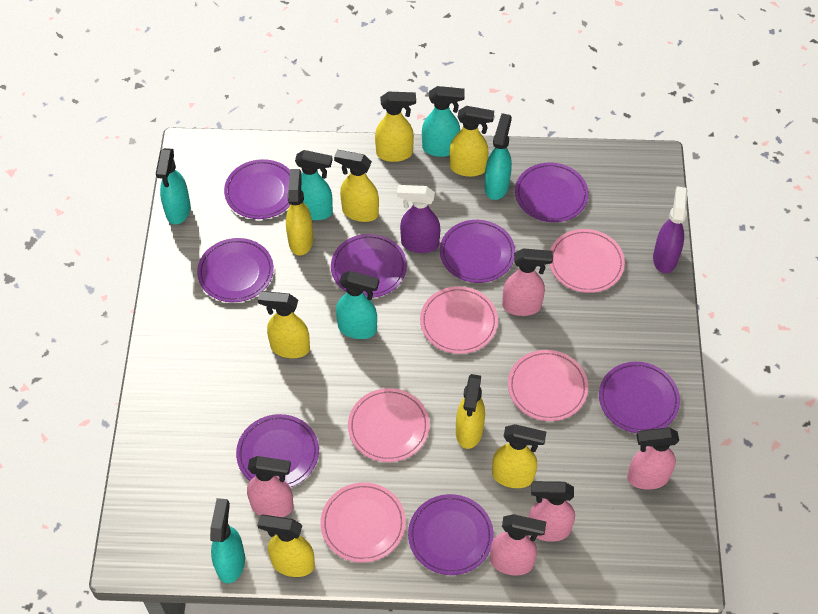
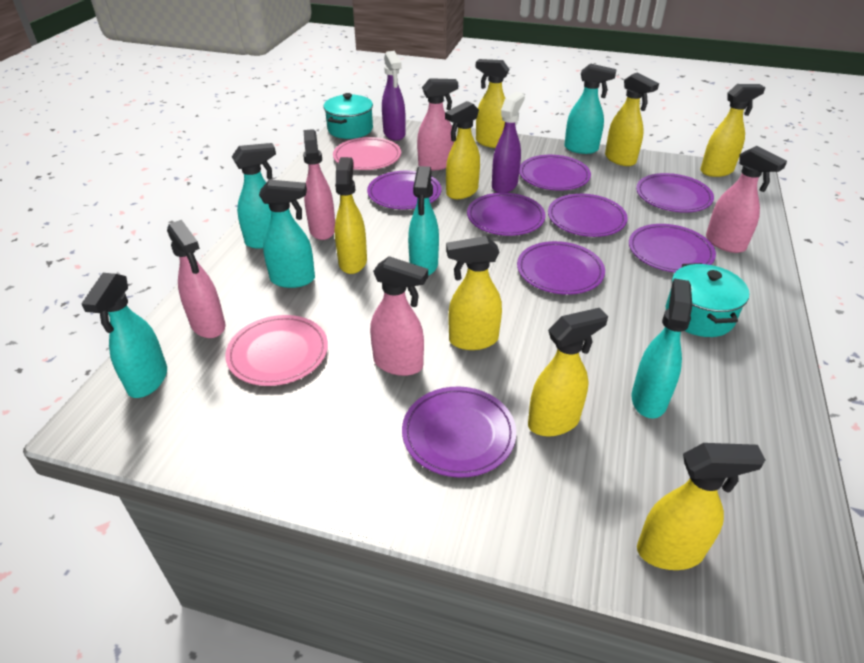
pink plate: 5 -> 2
turquoise pot: 0 -> 2

